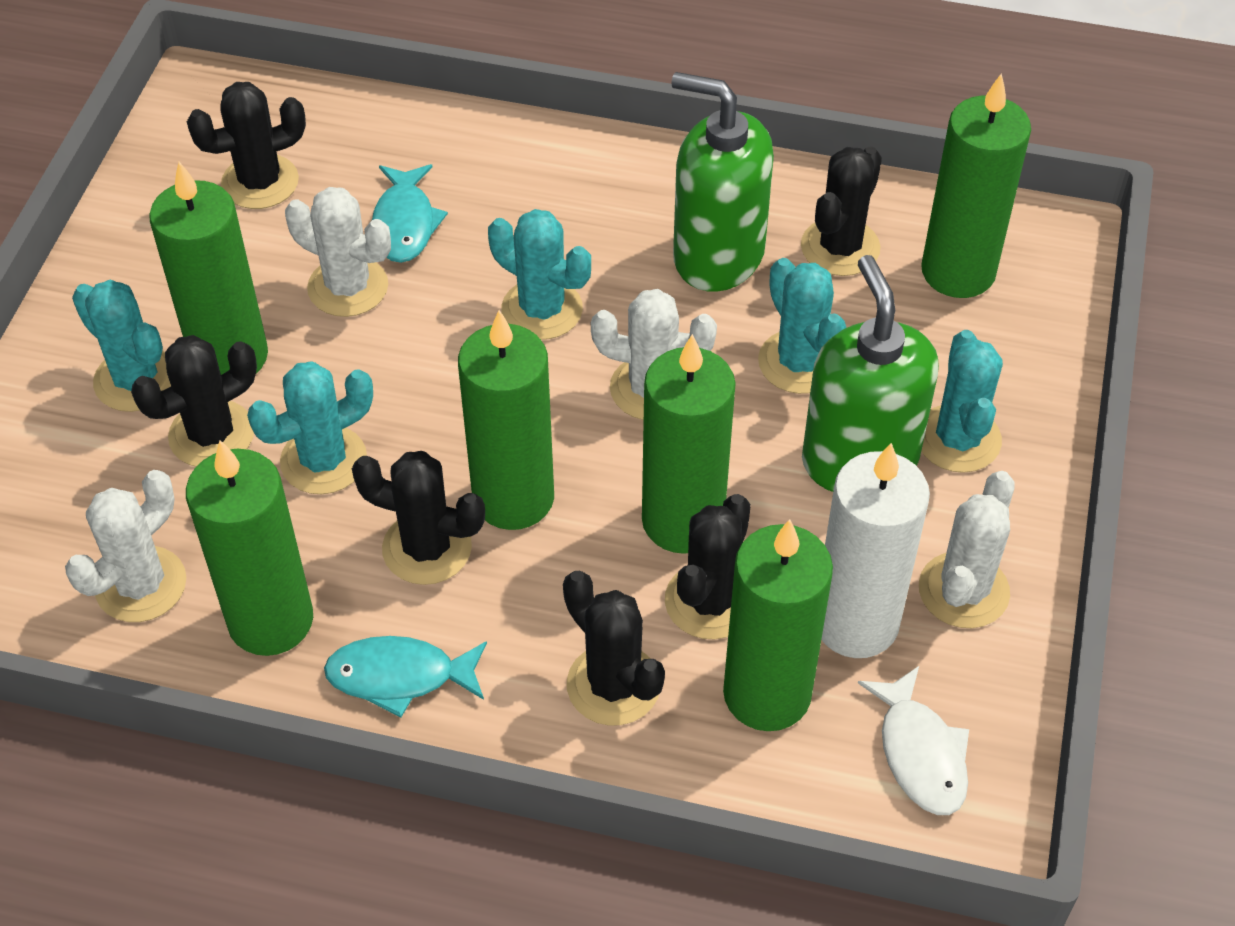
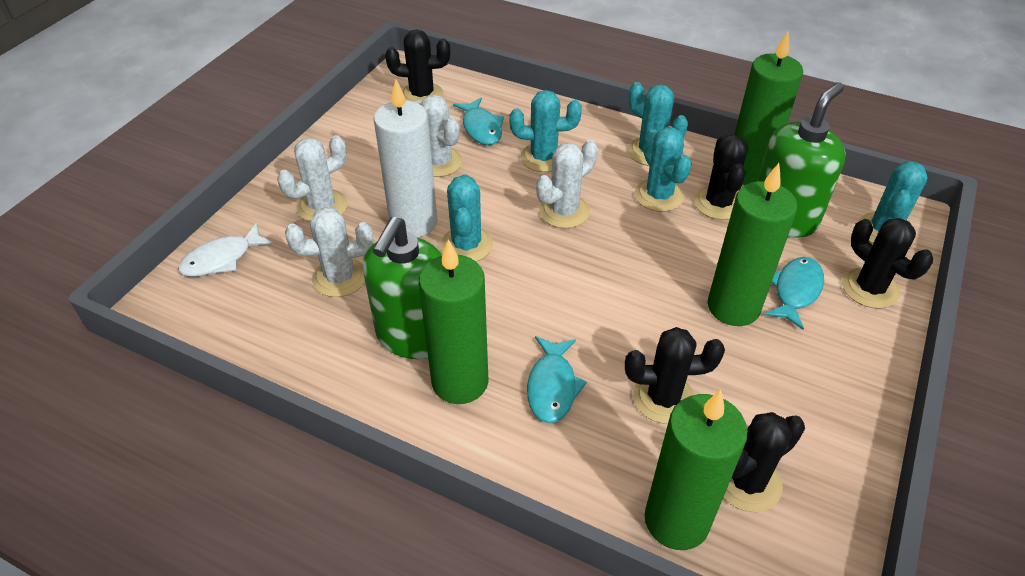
black cactus: 6 -> 5
green candle: 6 -> 4
turquoise fish: 2 -> 3

